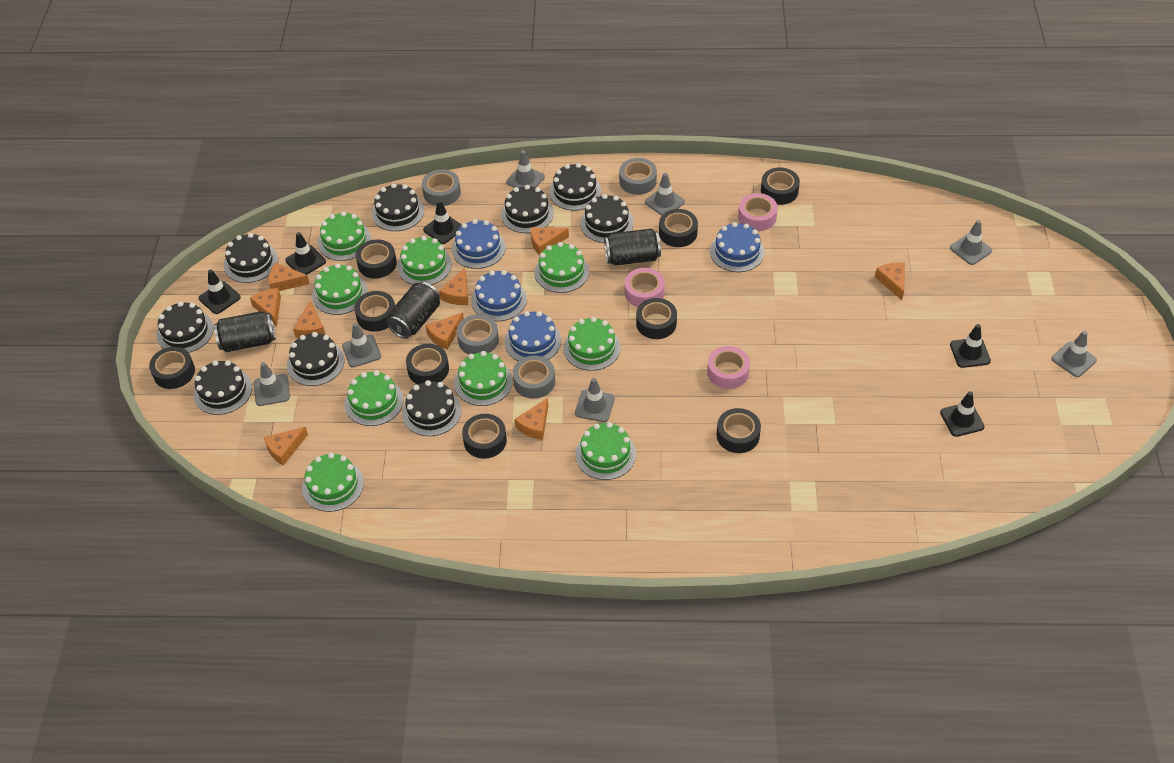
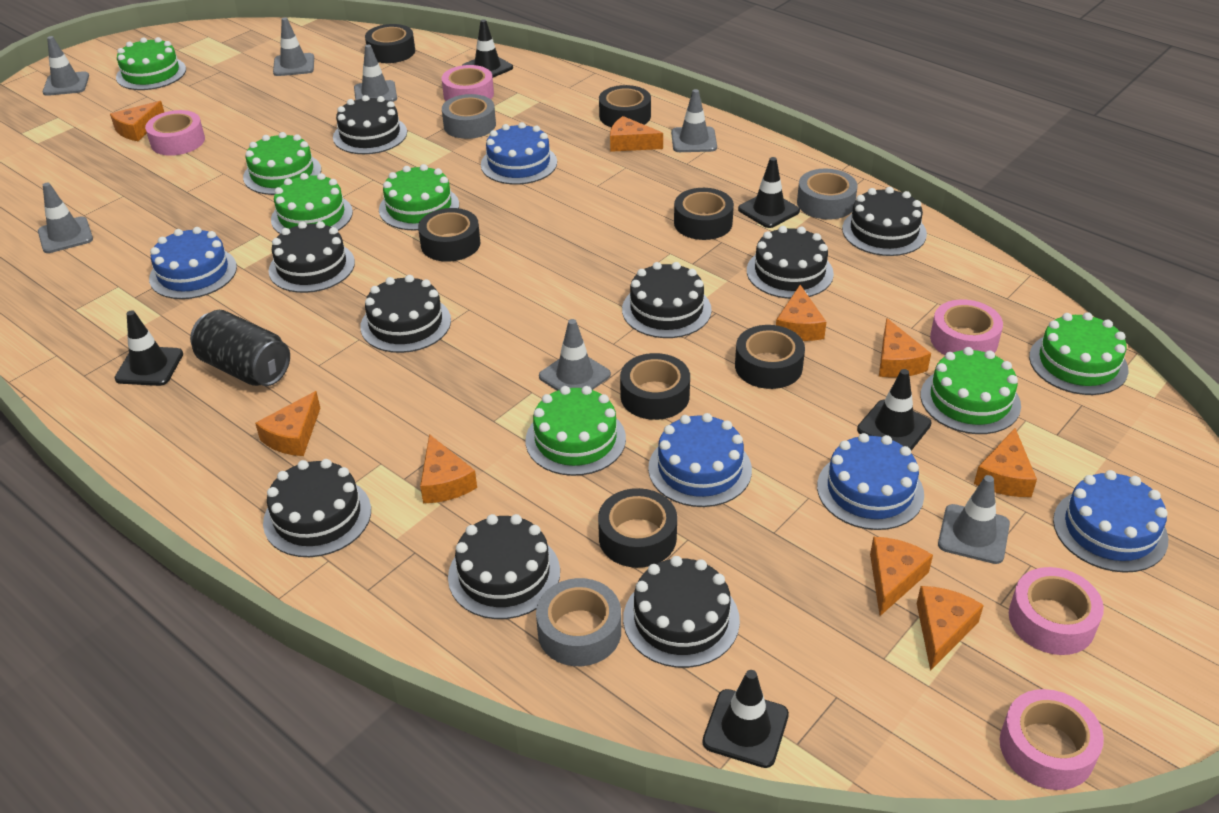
black can: 3 -> 1
black tape: 9 -> 7
blue cake: 4 -> 5
green cake: 9 -> 7
grey tape: 4 -> 3
pink tape: 3 -> 5

